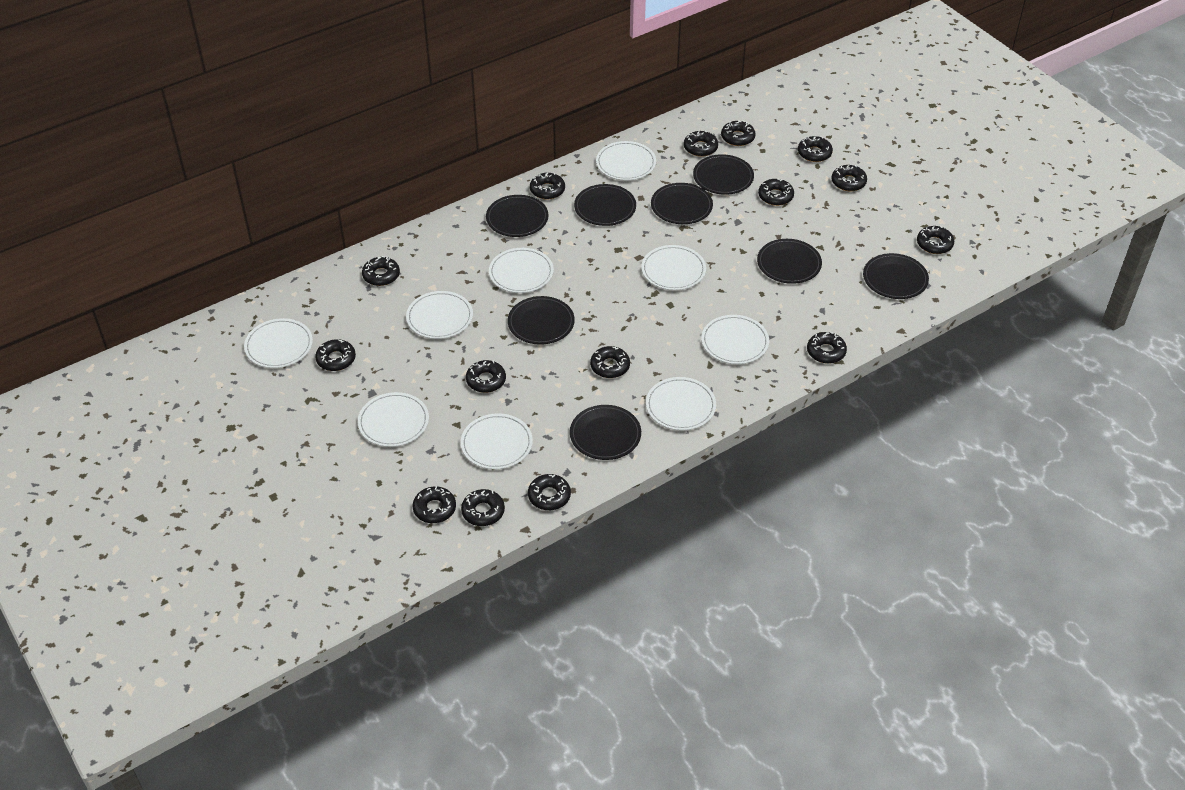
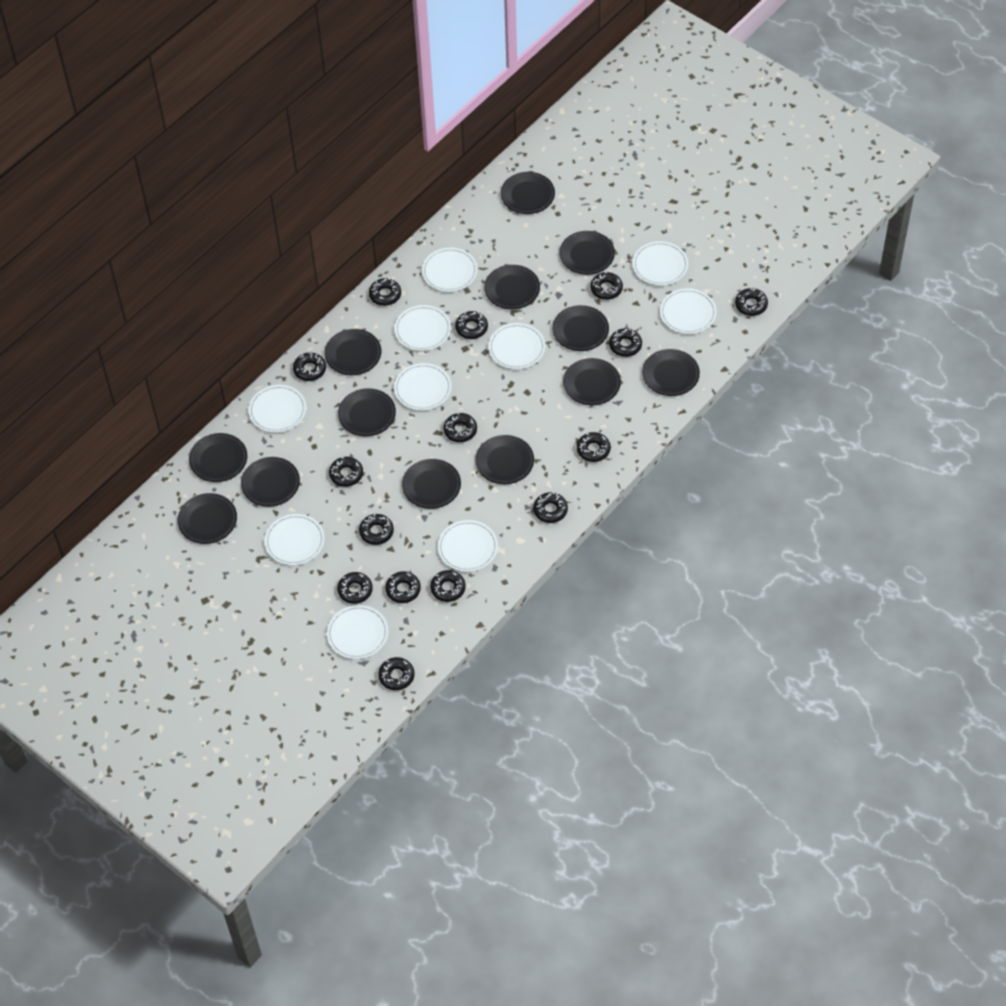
black plate: 8 -> 13
white plate: 9 -> 10

